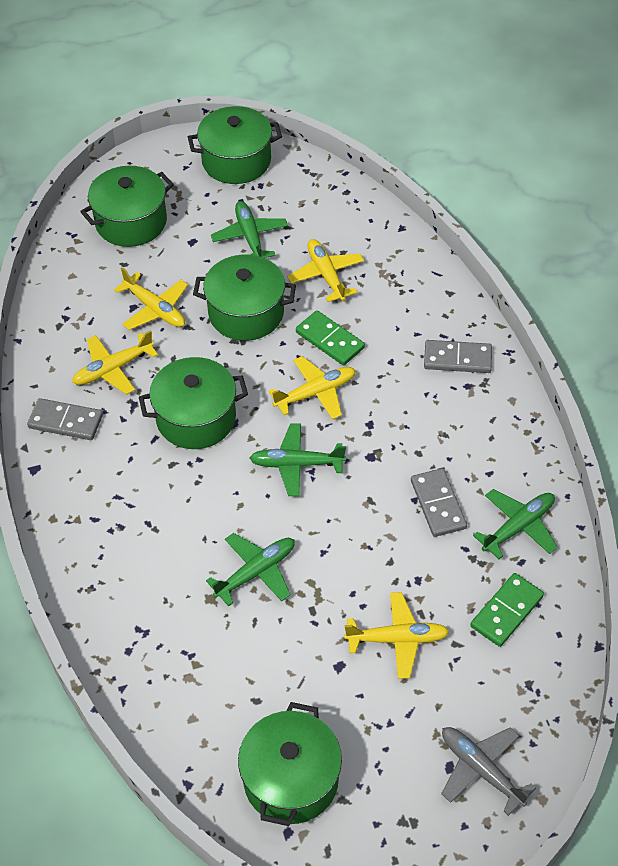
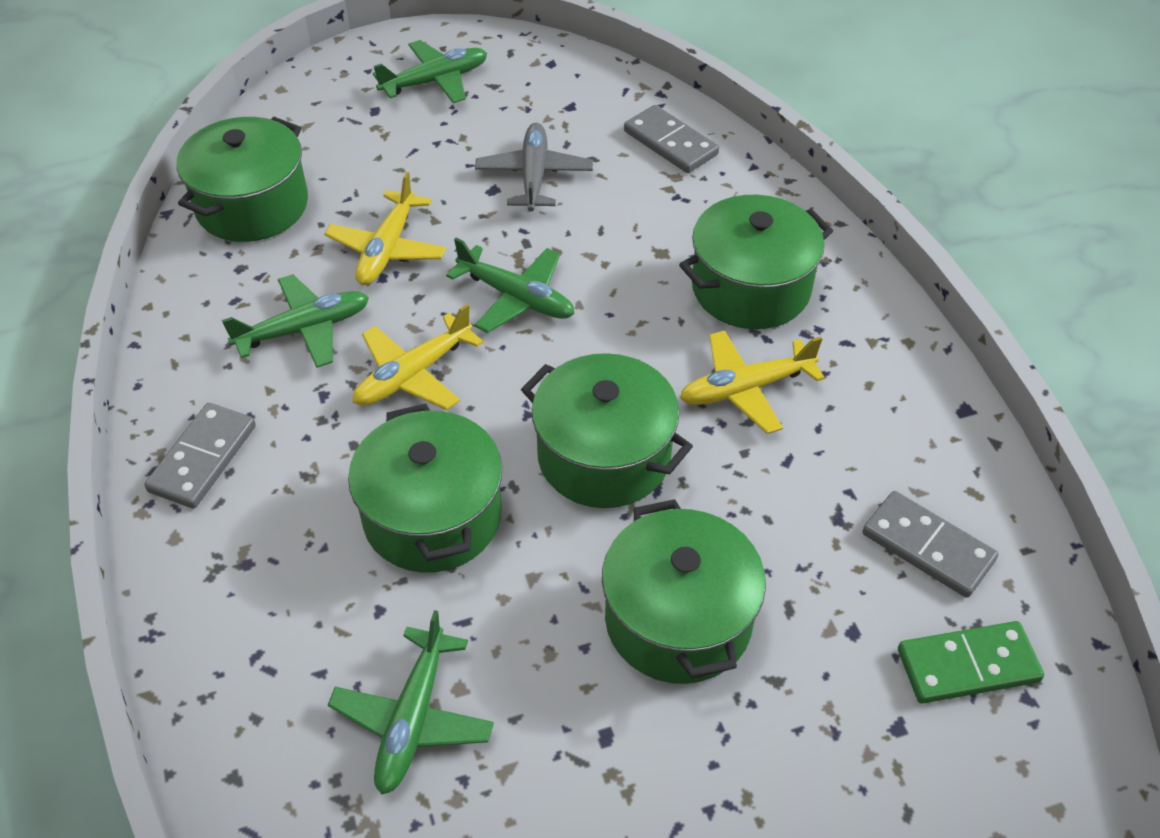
green domino: 2 -> 1
yellow plane: 5 -> 3

